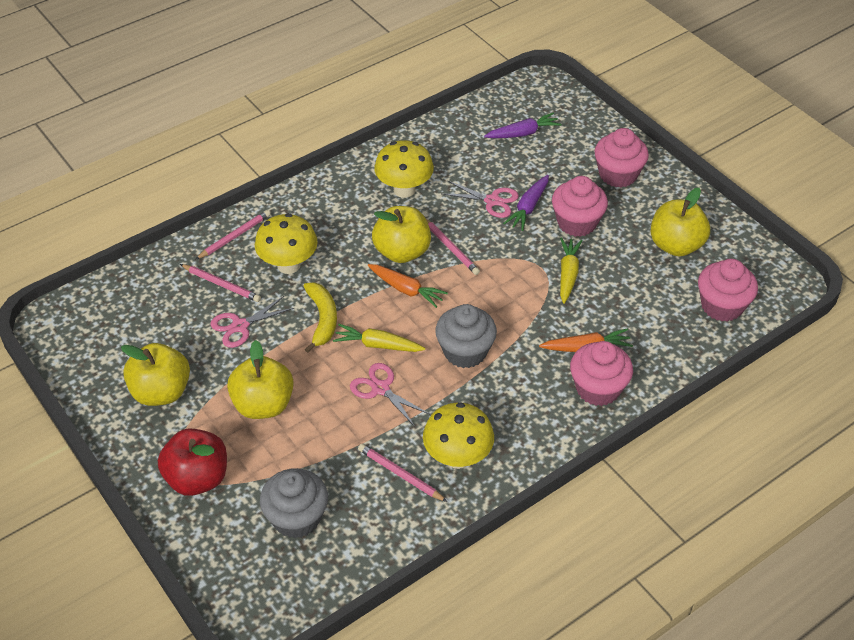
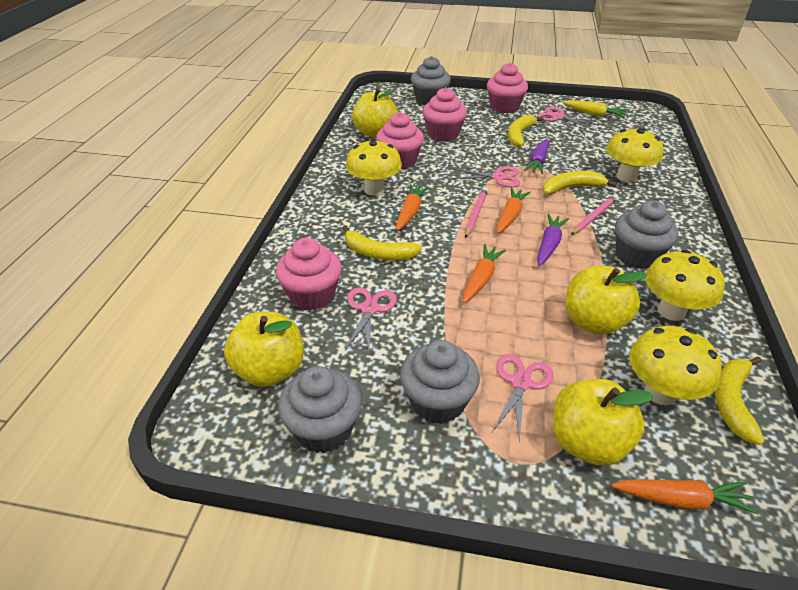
grey cupcake: 2 -> 4
orange carrot: 2 -> 4
pink pencil: 4 -> 2
pink scissors: 3 -> 4
red apple: 1 -> 0
yellow banana: 1 -> 4
yellow carrot: 2 -> 1
yellow mushroom: 3 -> 4

